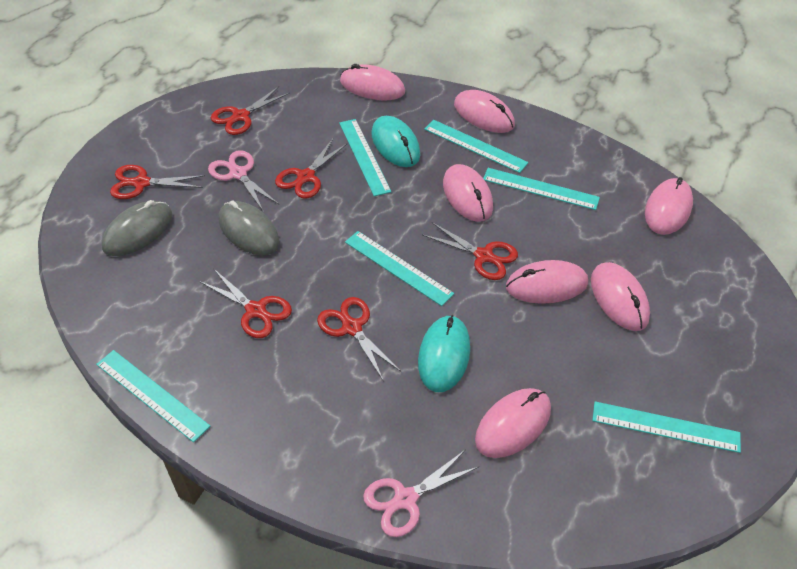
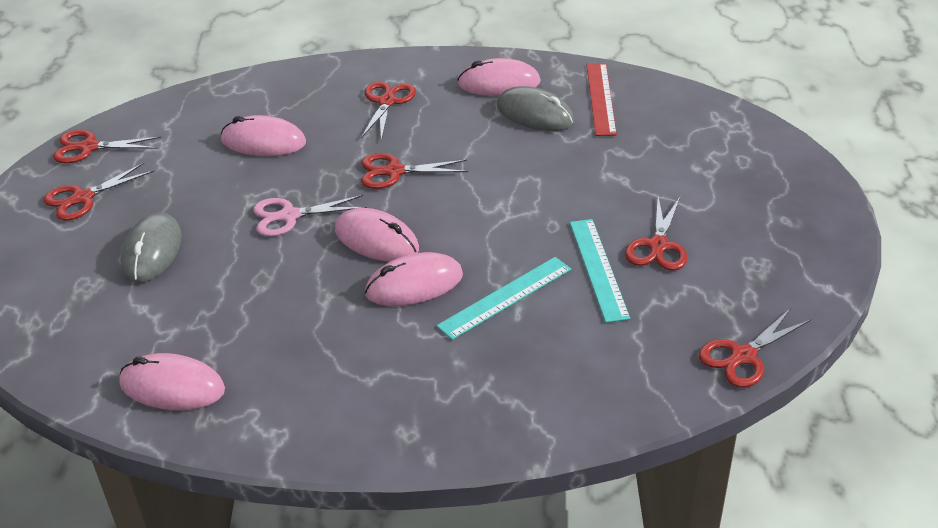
pink mouse: 7 -> 5
pink scissors: 2 -> 1
red ruler: 0 -> 1
turquoise mouse: 2 -> 0
turquoise ruler: 6 -> 2

